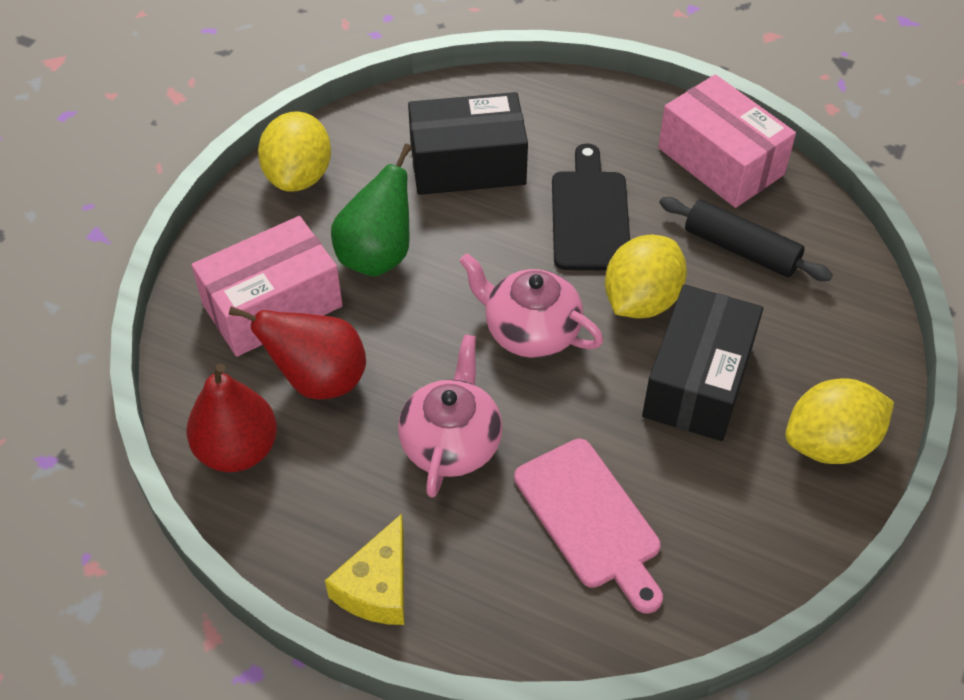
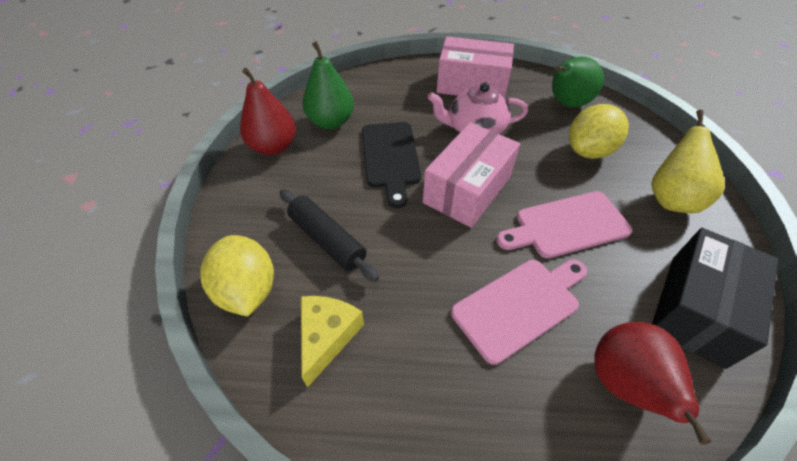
black box: 2 -> 1
green pear: 1 -> 2
pink cutting board: 1 -> 2
pink teapot: 2 -> 1
yellow lemon: 3 -> 2
yellow pear: 0 -> 1

